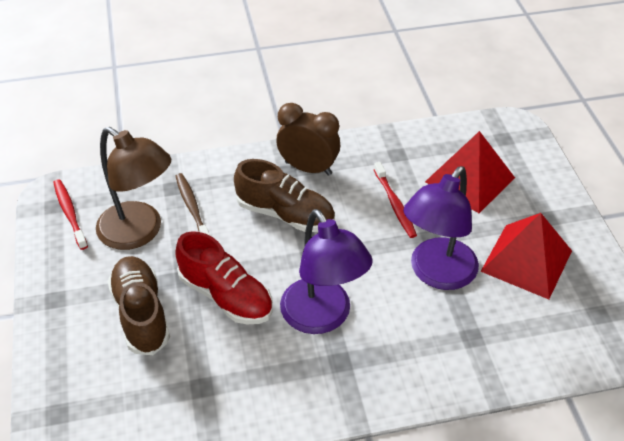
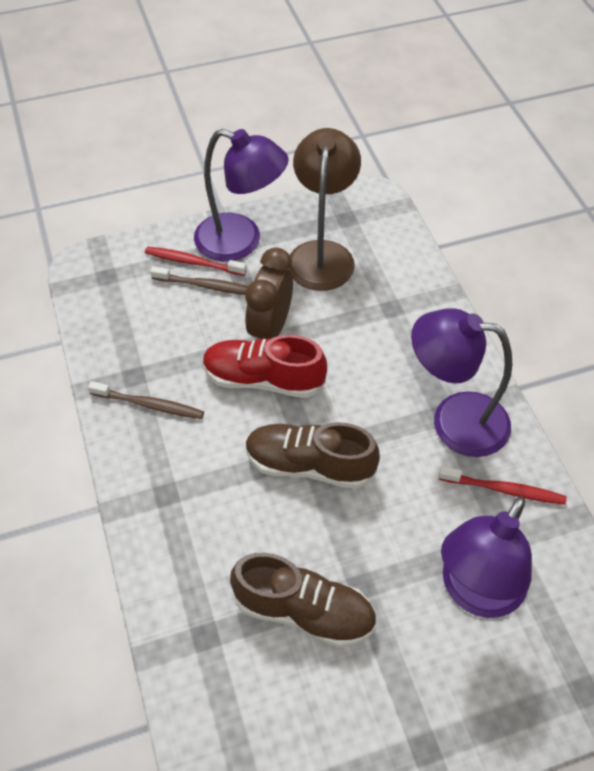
brown toothbrush: 1 -> 2
purple lamp: 2 -> 3
red pyramid: 2 -> 0

